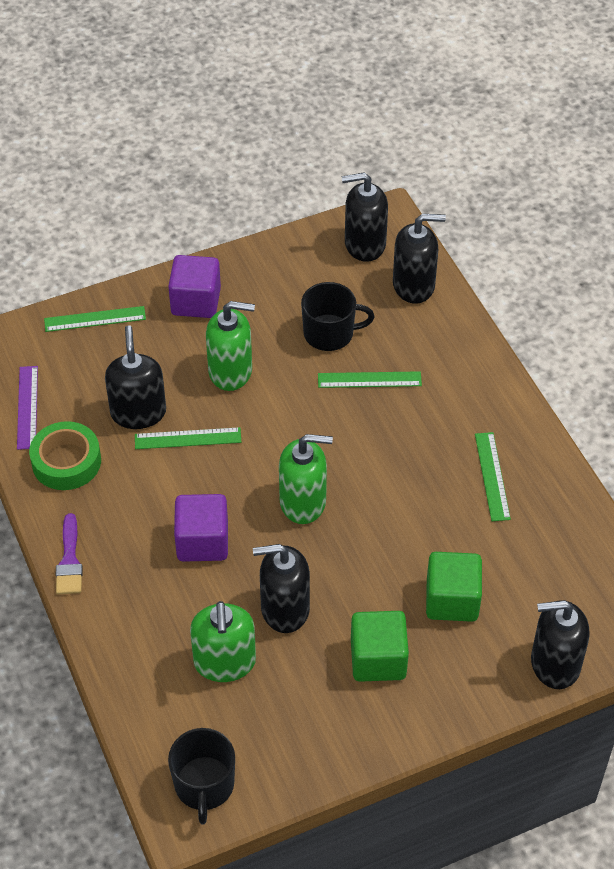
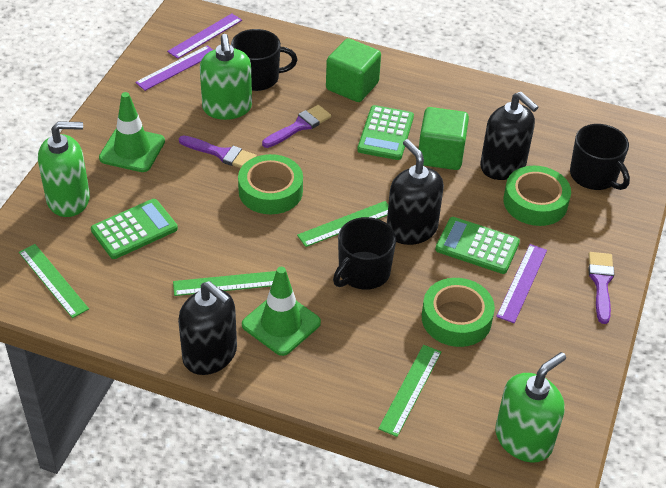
black mug: 2 -> 3
black soap dispenser: 5 -> 3
green calculator: 0 -> 3
green tape: 1 -> 3
green traffic cone: 0 -> 2
purple brush: 1 -> 3
purple cube: 2 -> 0
purple ruler: 1 -> 3

